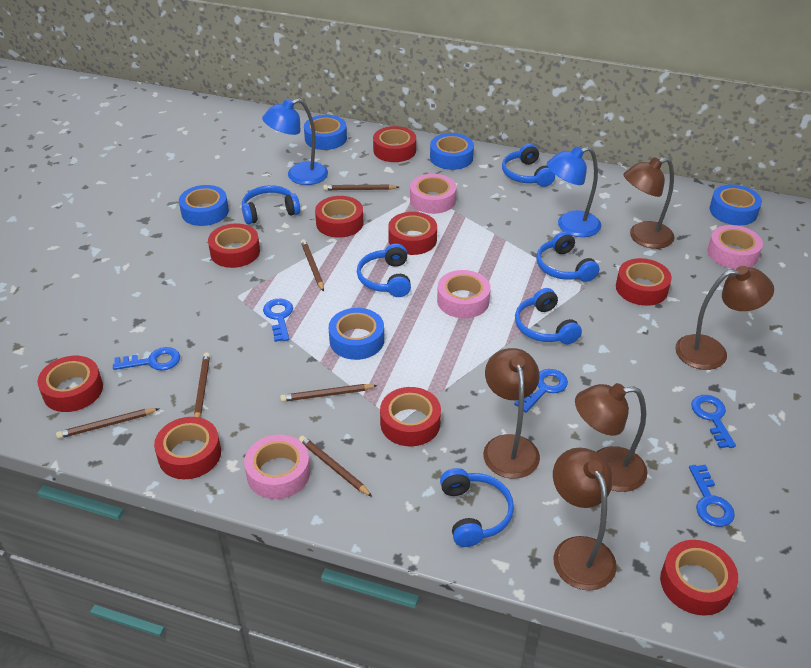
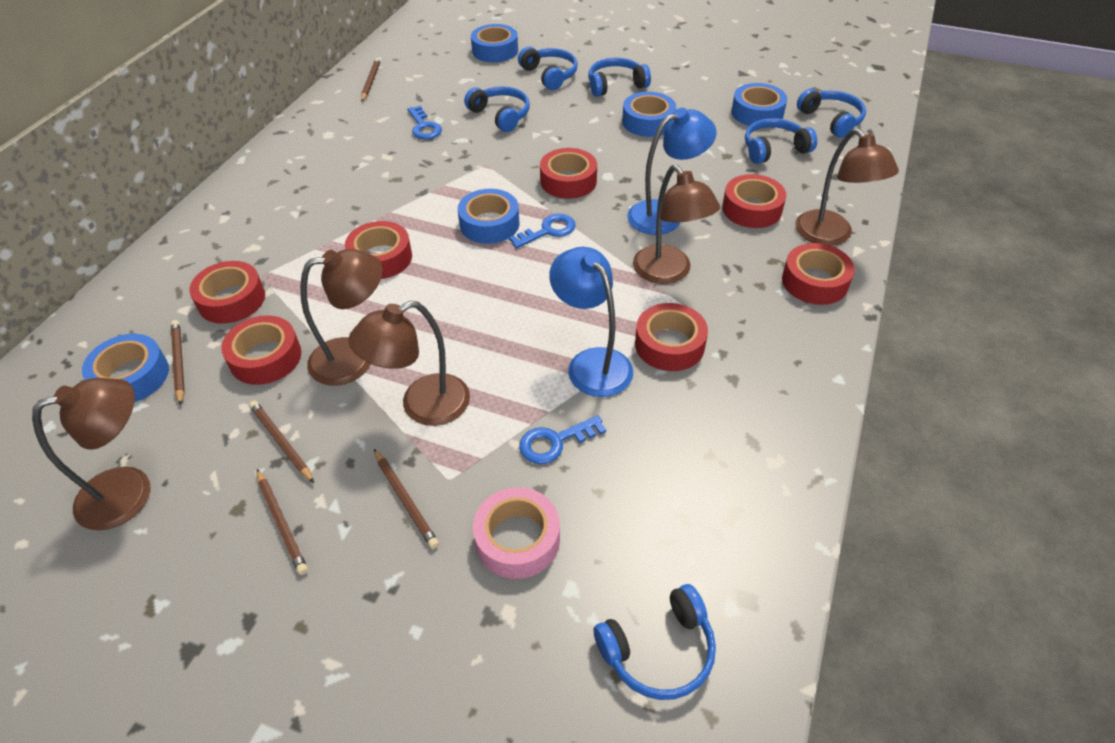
blue key: 5 -> 3
brown pencil: 6 -> 5
pink tape: 4 -> 1
red tape: 9 -> 7

